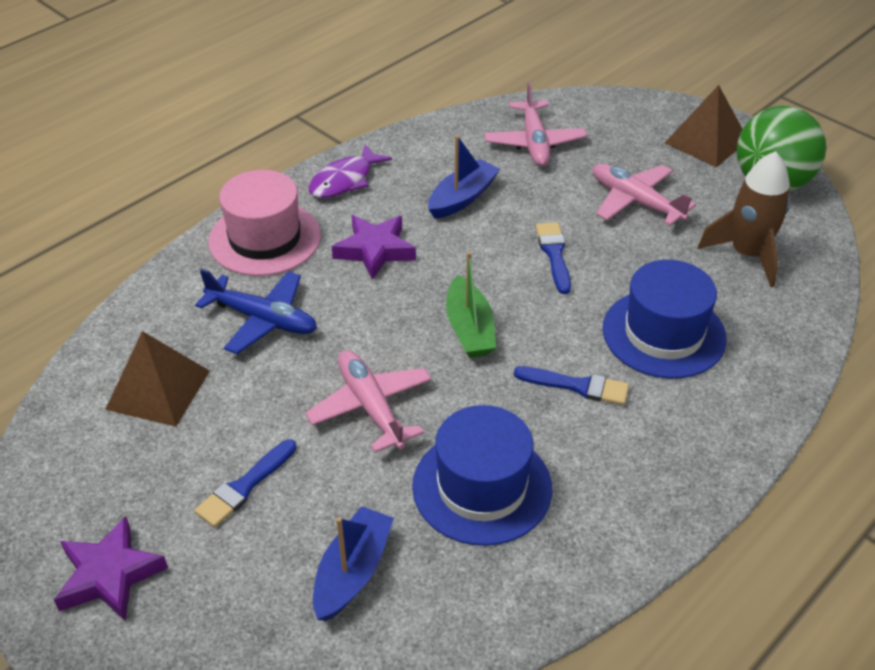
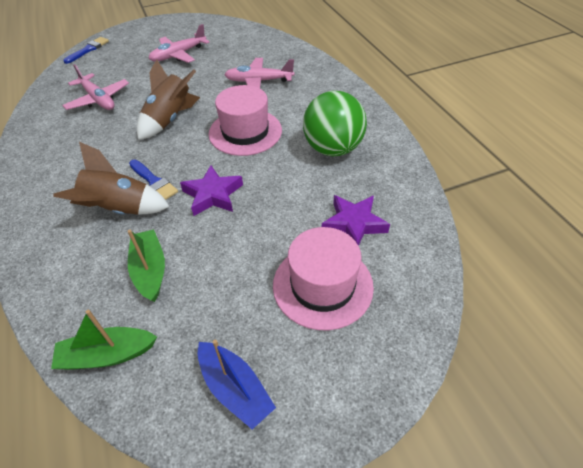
blue boat: 2 -> 1
blue brush: 3 -> 2
blue hat: 2 -> 0
blue plane: 1 -> 0
brown pyramid: 2 -> 0
brown rocket: 1 -> 2
green boat: 1 -> 2
pink hat: 1 -> 2
purple fish: 1 -> 0

